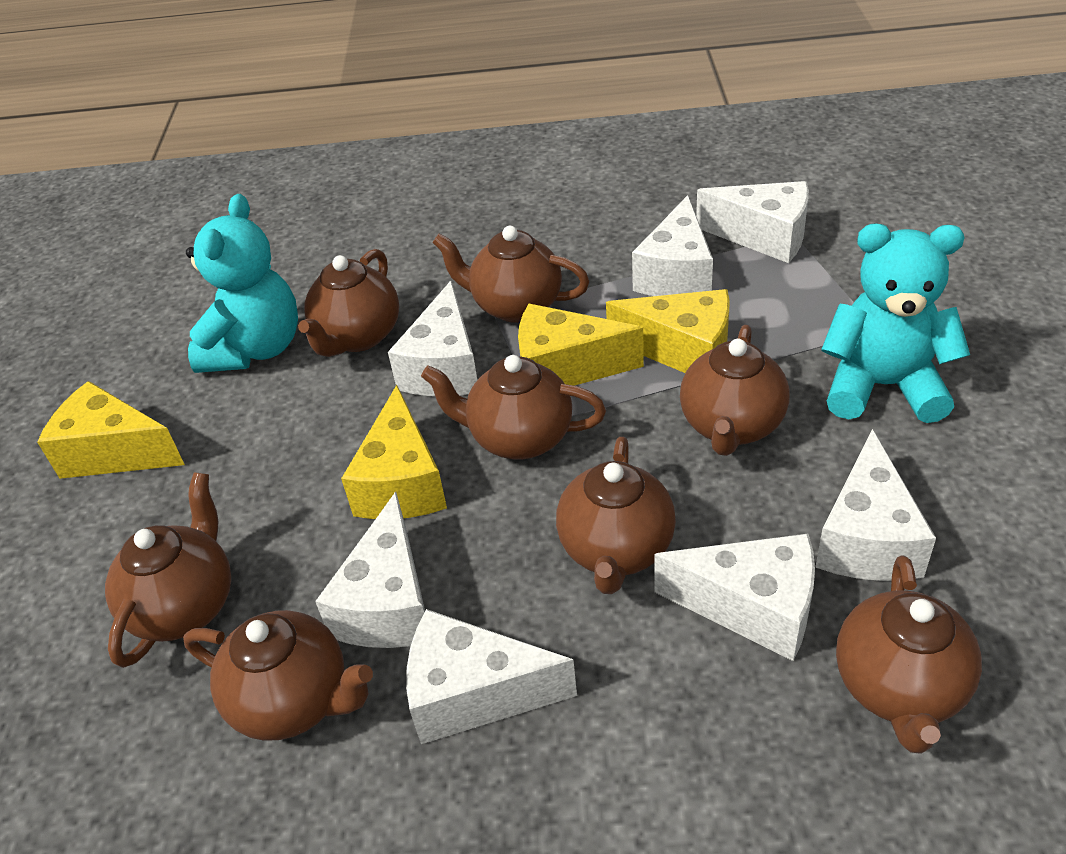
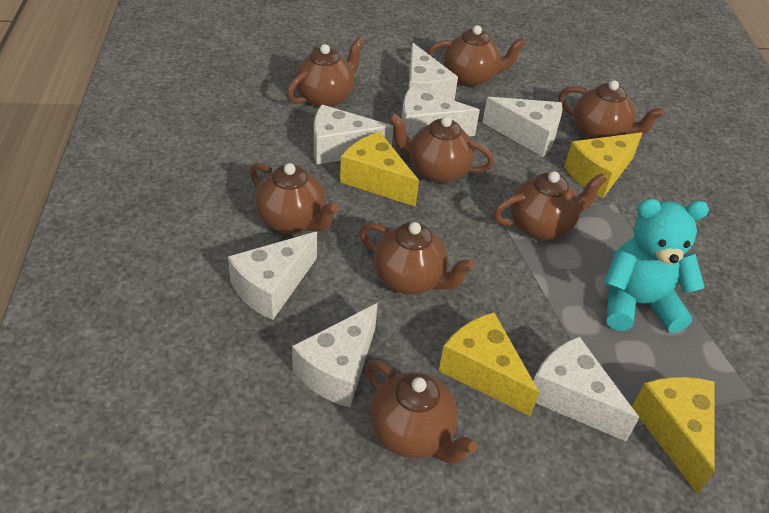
turquoise teddy bear: 2 -> 1

